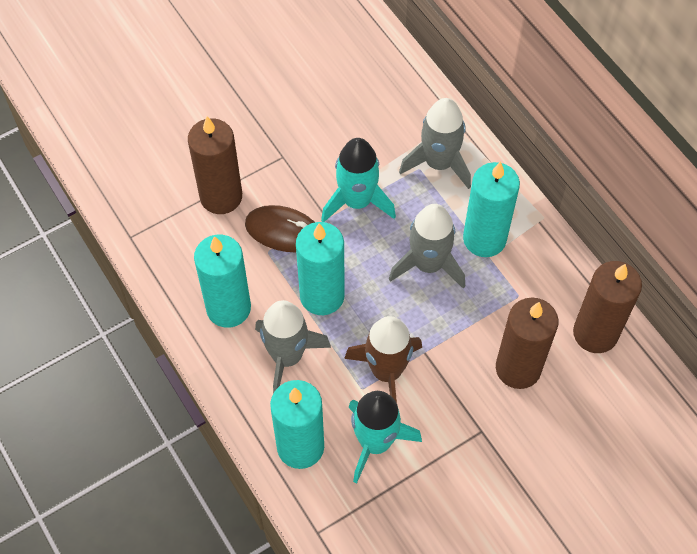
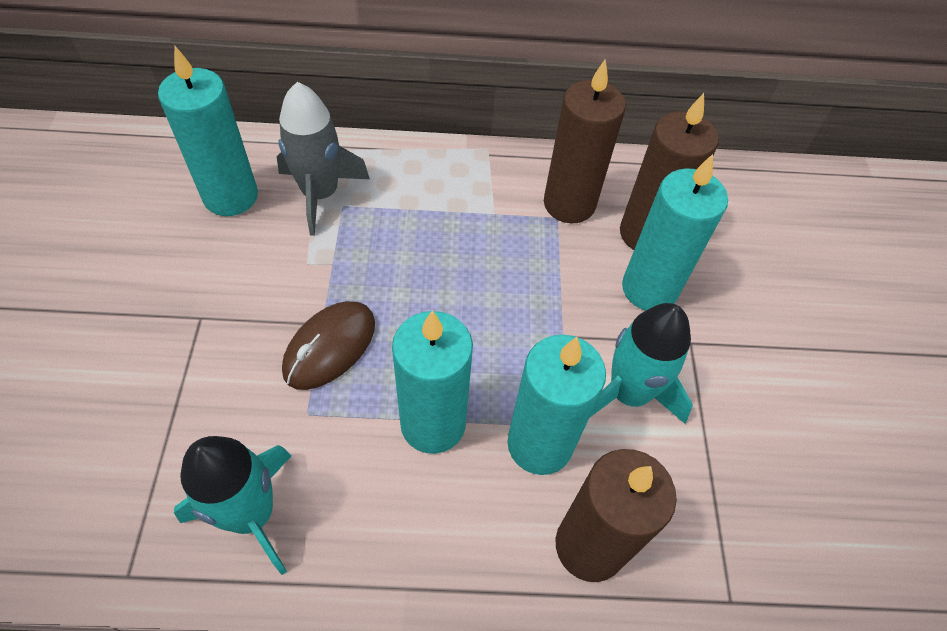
brown rocket: 1 -> 0
grey rocket: 3 -> 1

